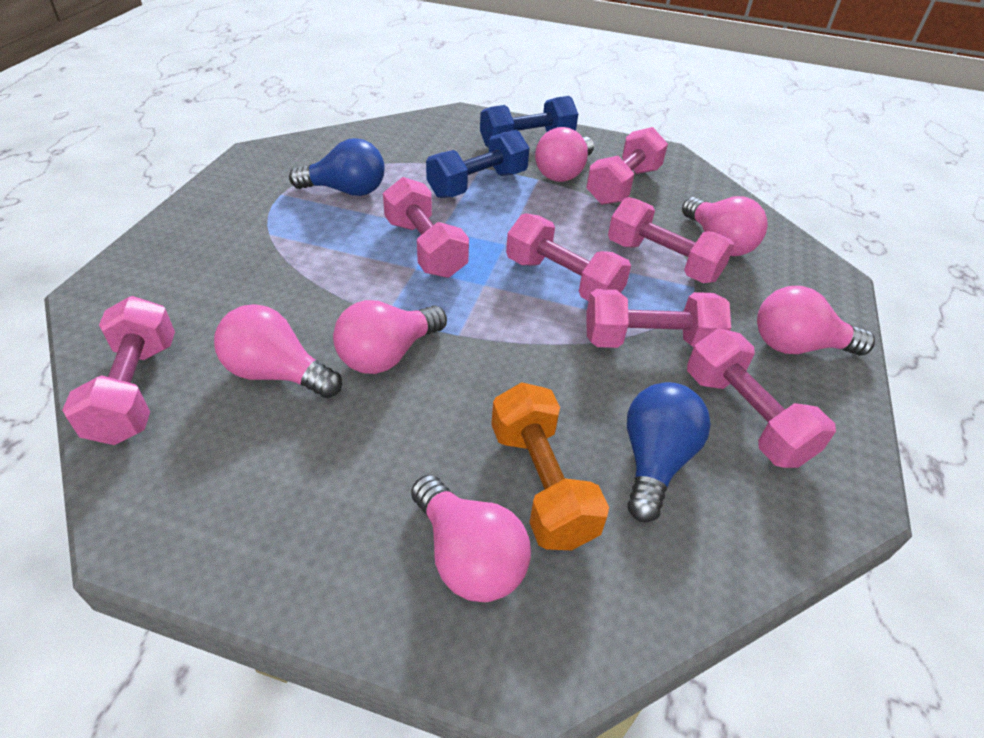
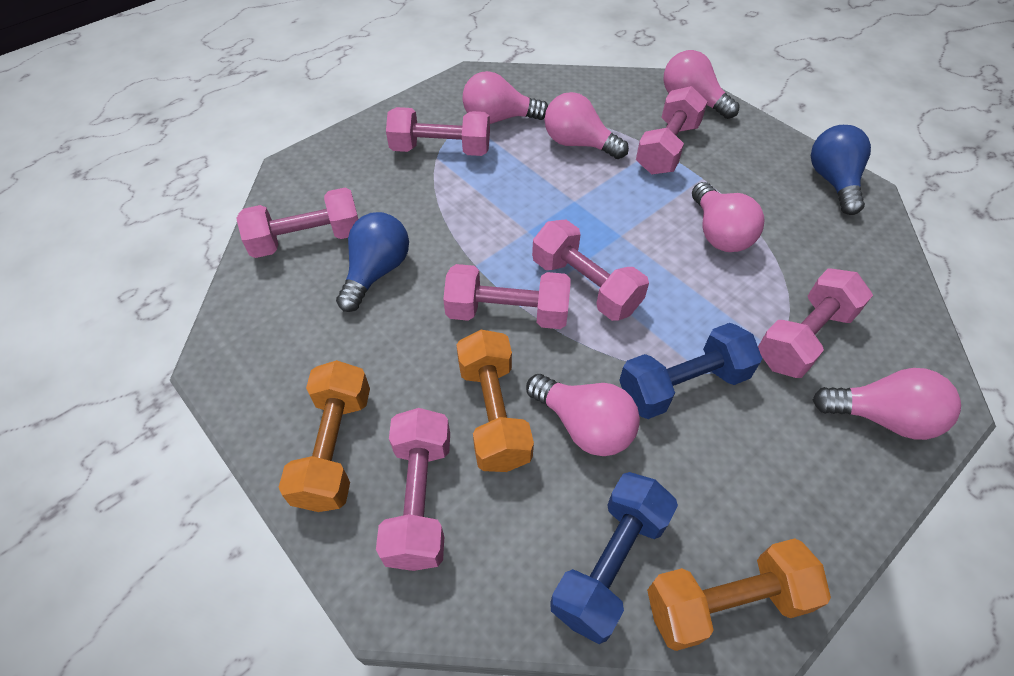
orange dumbbell: 1 -> 3

